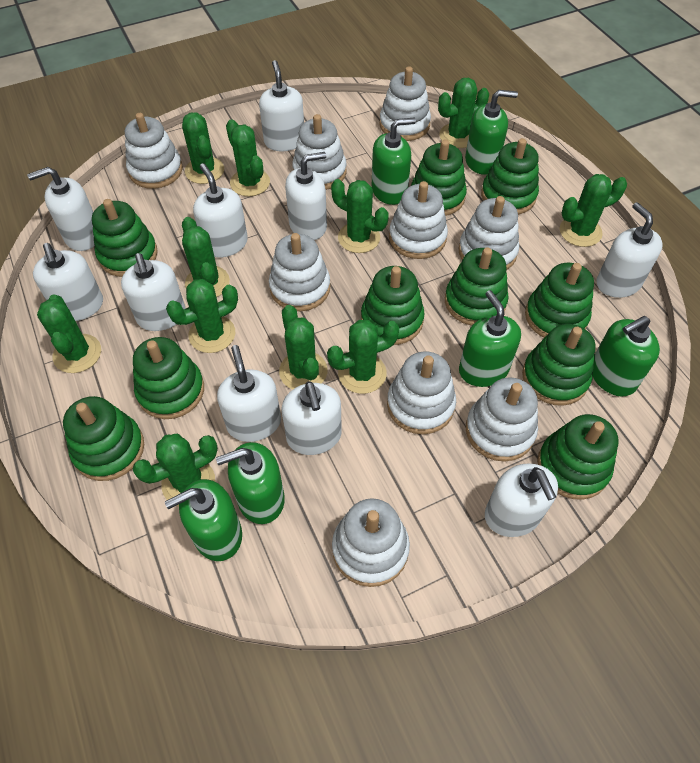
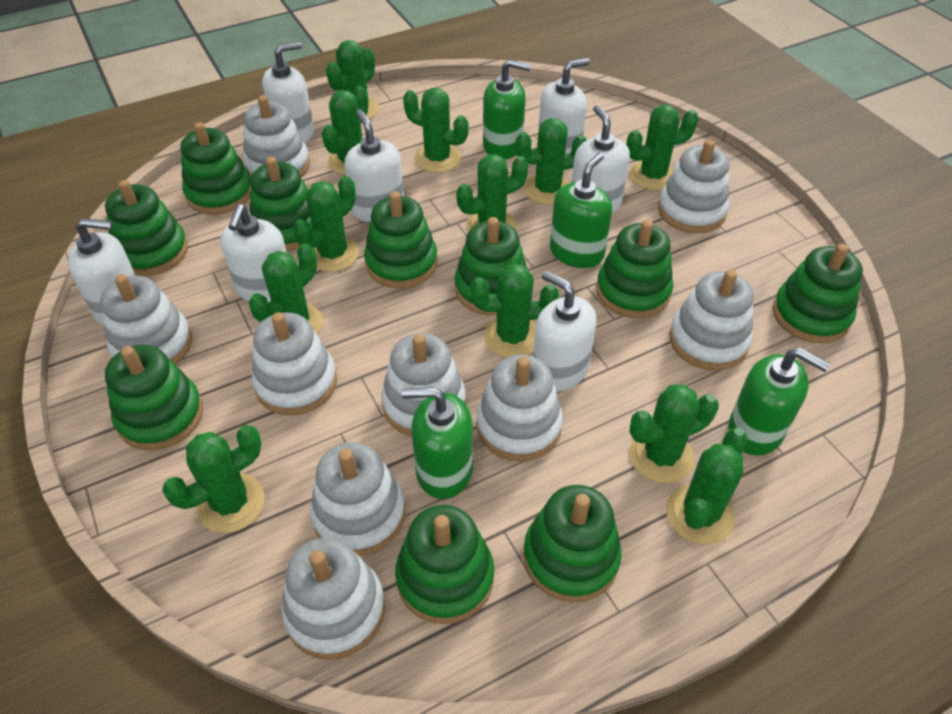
green cactus: 11 -> 12
green soap dispenser: 6 -> 4
white soap dispenser: 10 -> 7

